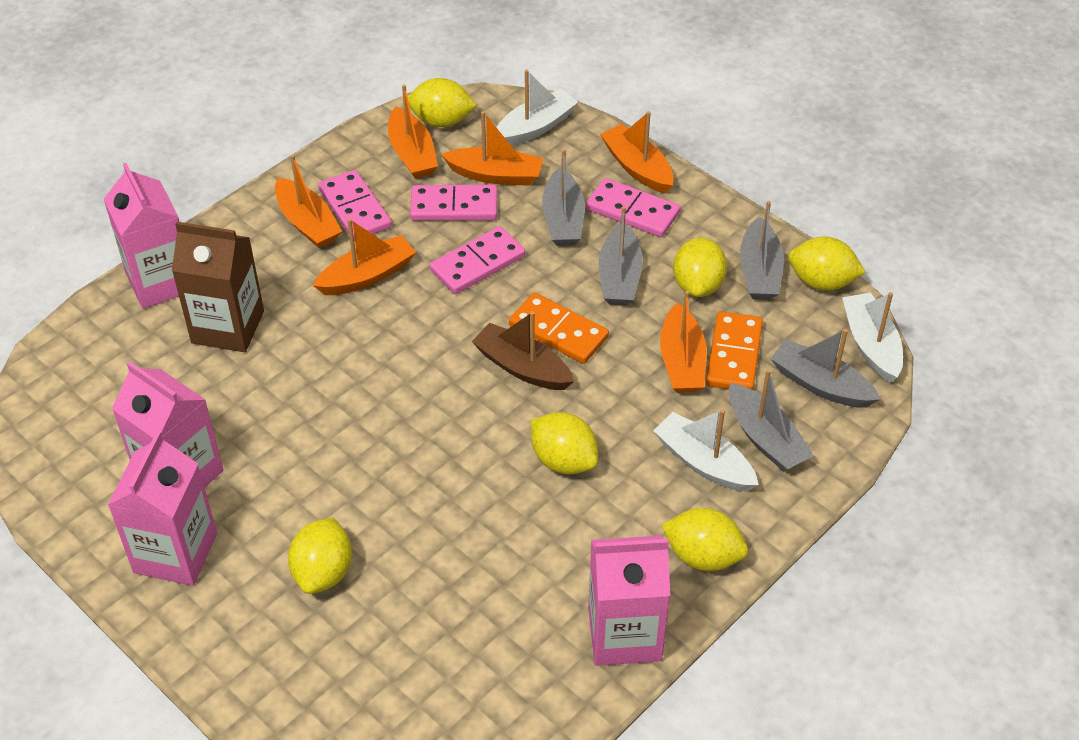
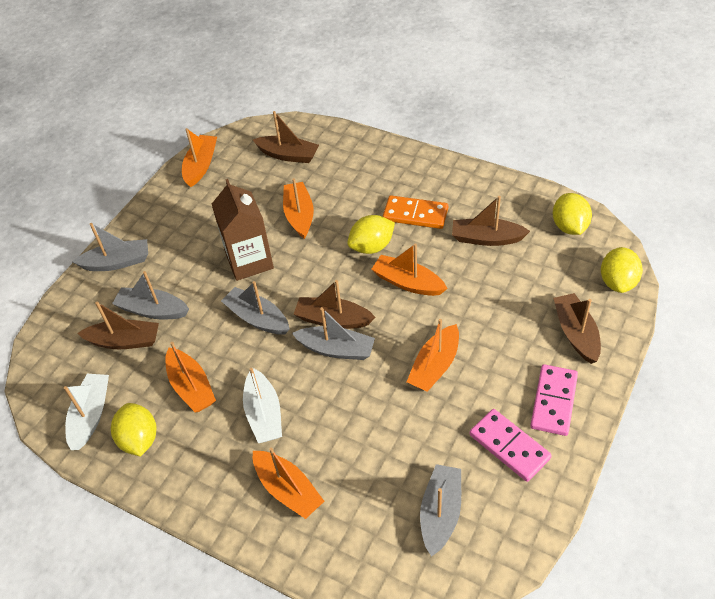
brown boat: 1 -> 5
orange domino: 2 -> 1
pink carton: 4 -> 0
pink domino: 4 -> 2
white boat: 3 -> 2
yellow lemon: 6 -> 4

